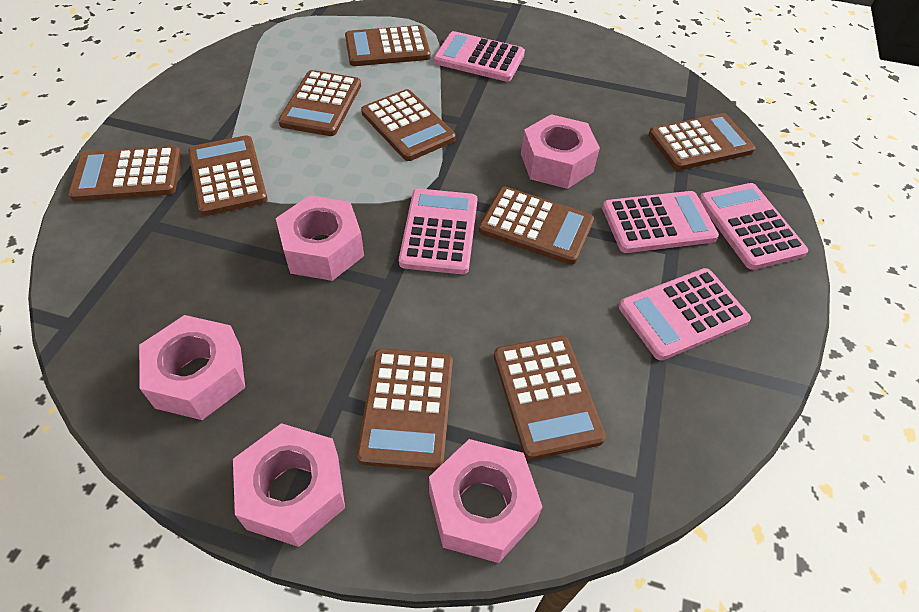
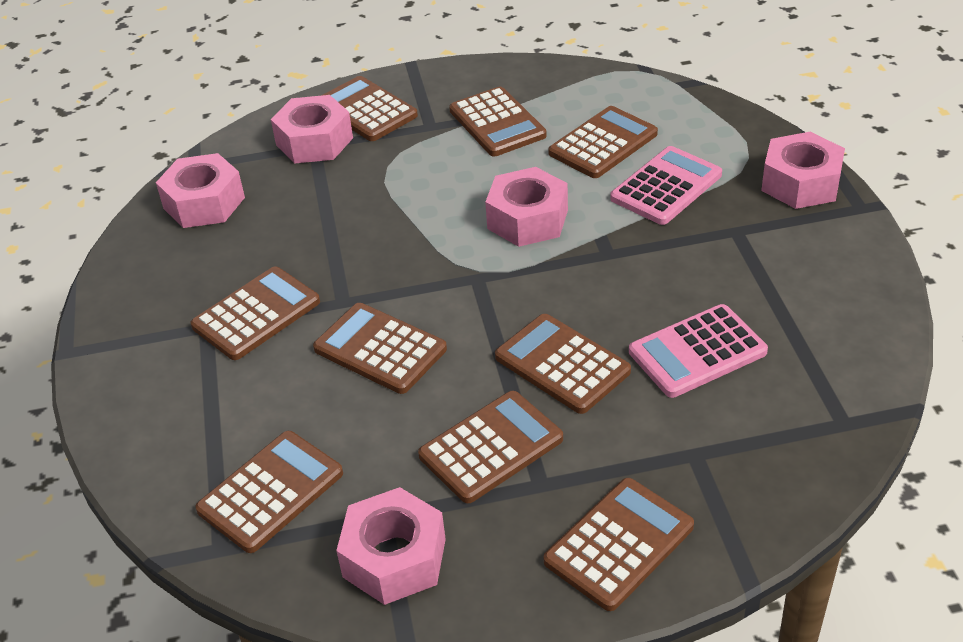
pink calculator: 5 -> 2

